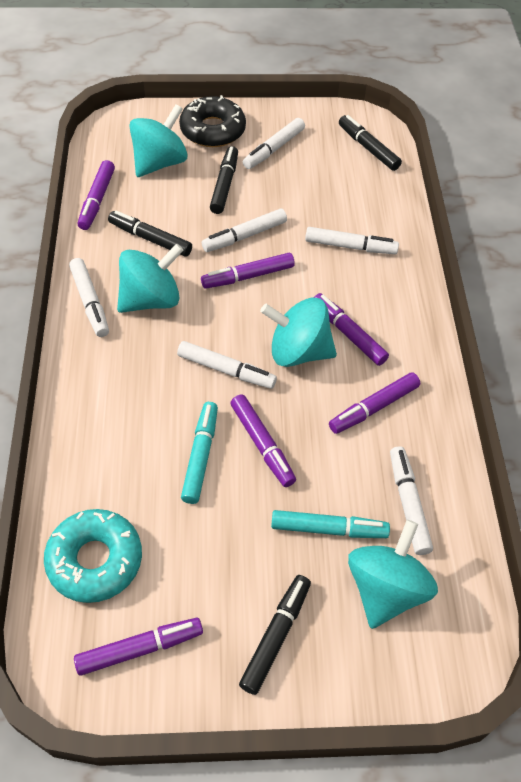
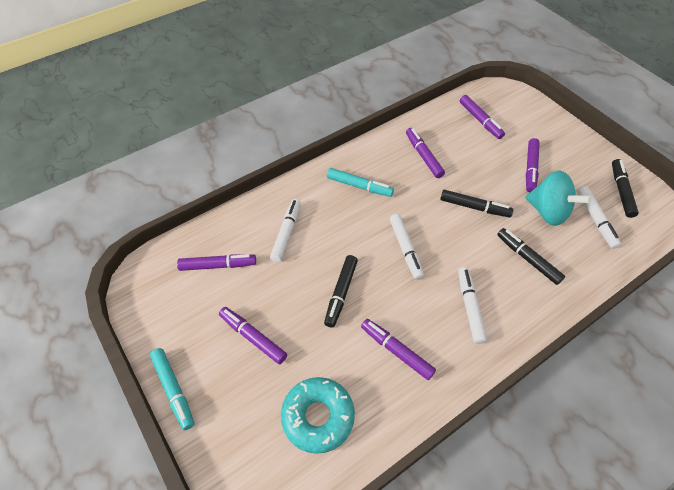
black donut: 1 -> 0
turquoise spinning top: 4 -> 1
white marker: 6 -> 4

